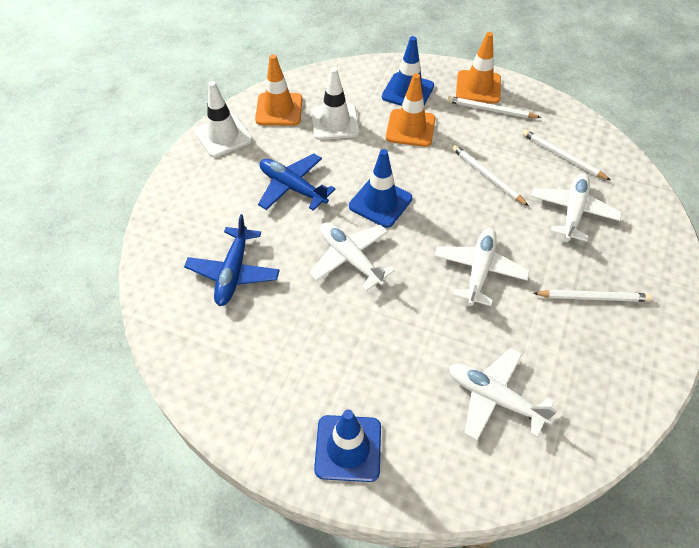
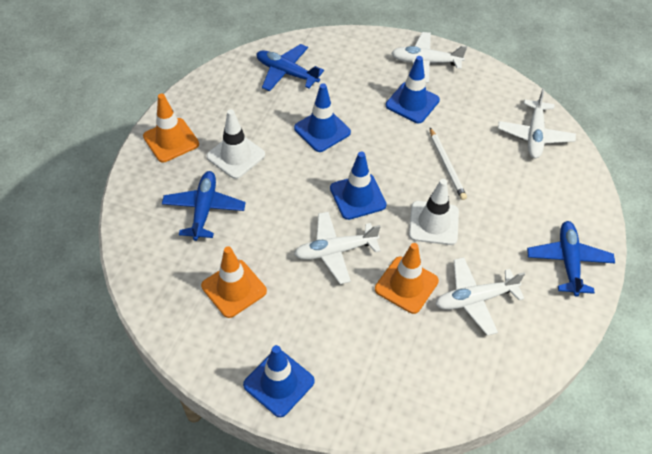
blue plane: 2 -> 3
blue traffic cone: 3 -> 4
white pencil: 4 -> 1

